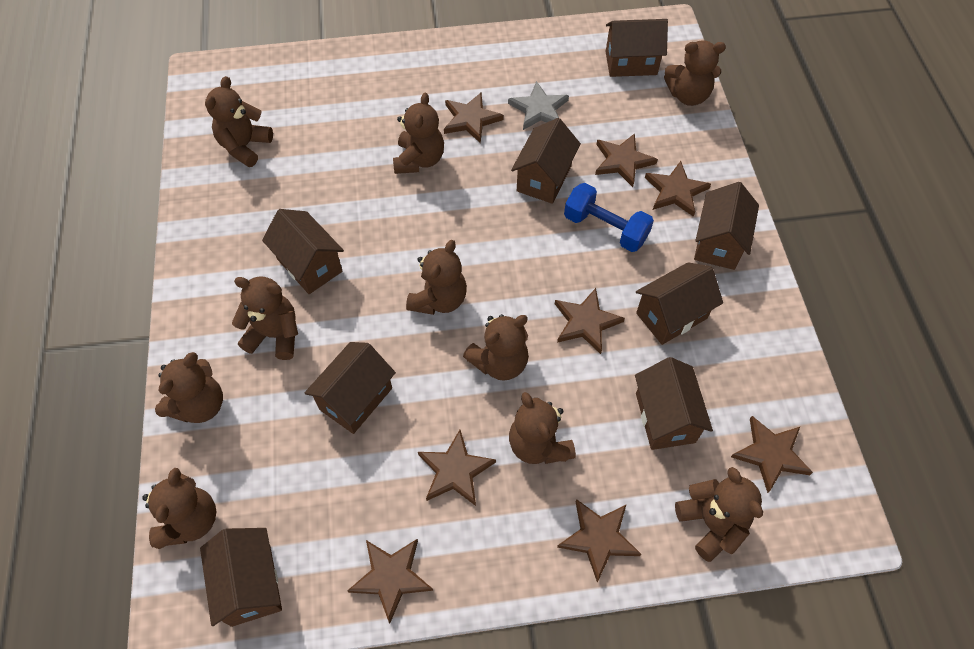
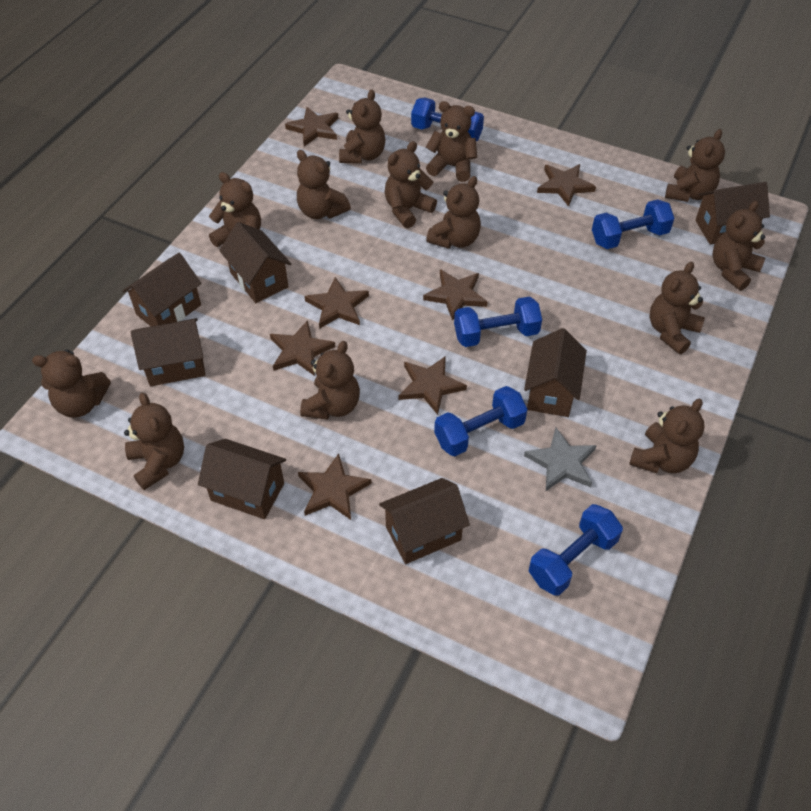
blue dumbbell: 1 -> 5
brown house: 8 -> 7
brown star: 8 -> 7
brown teddy bear: 10 -> 13

